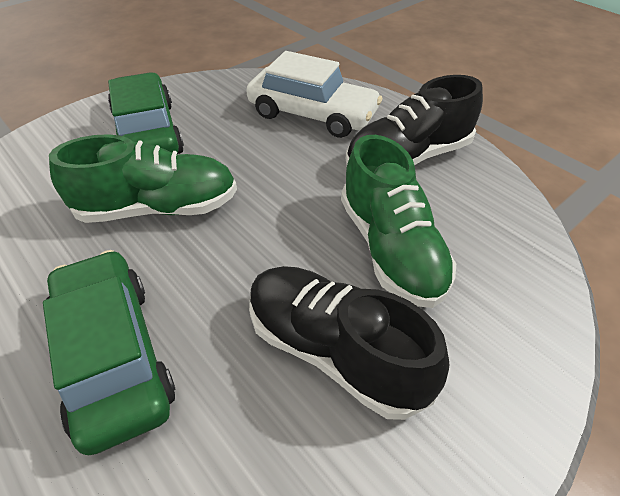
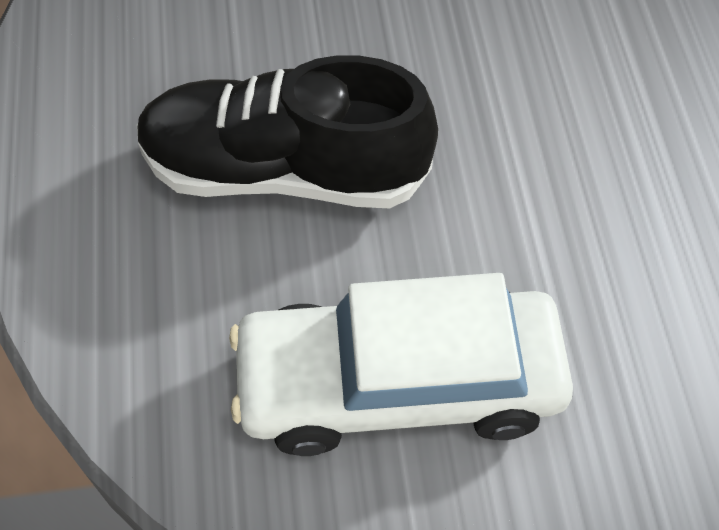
black shoe: 2 -> 1
green car: 2 -> 0
green shoe: 2 -> 0

